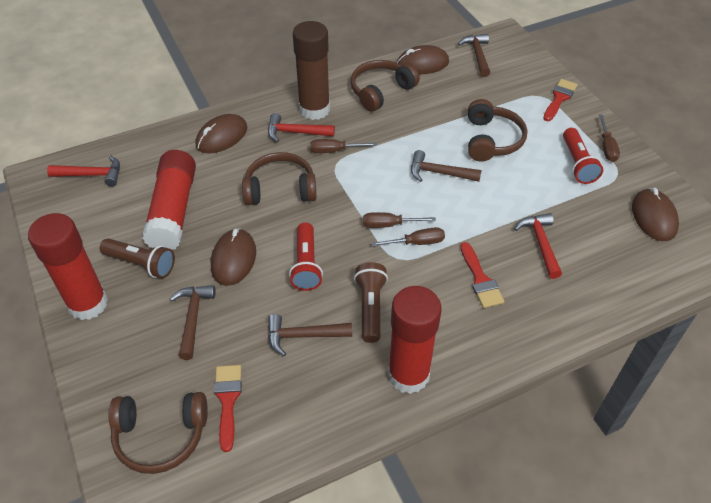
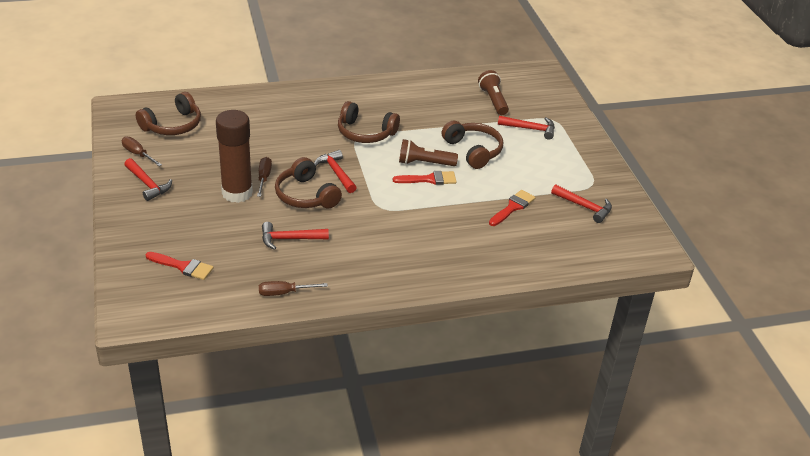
brown hammer: 4 -> 0
brown mouse: 4 -> 0
brown screwdriver: 4 -> 3
red flashlight: 2 -> 0
red glue stick: 3 -> 0
red hammer: 3 -> 5

